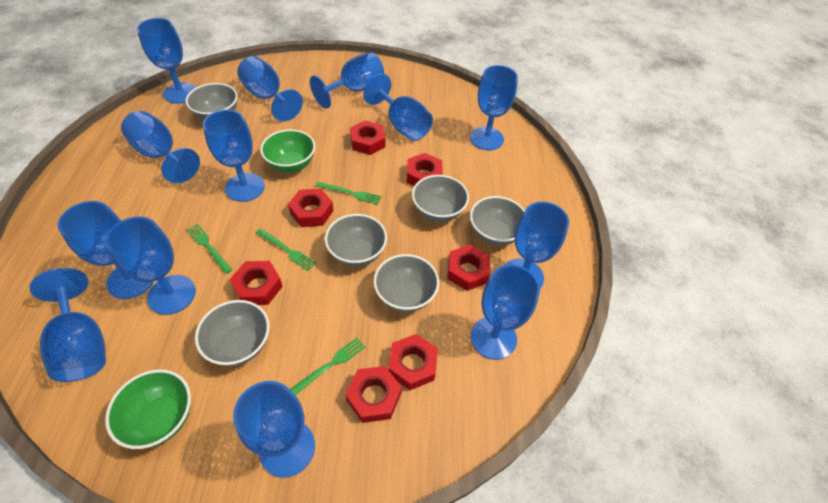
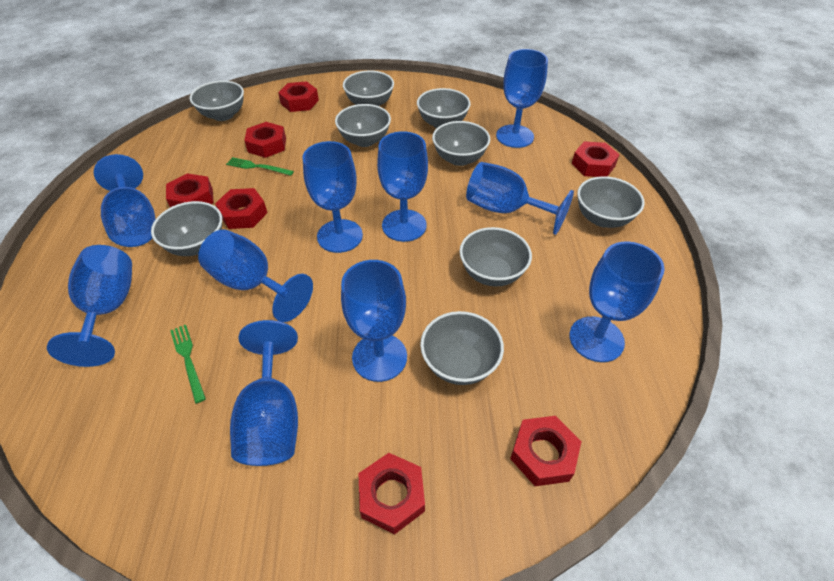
blue goblet: 13 -> 10
green bowl: 2 -> 0
green fork: 4 -> 2
grey bowl: 6 -> 9

